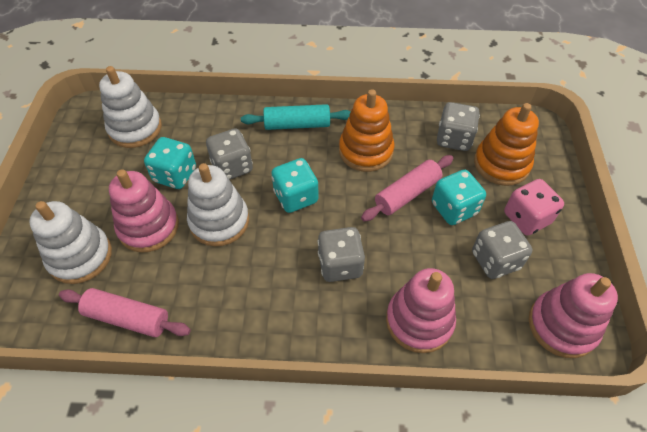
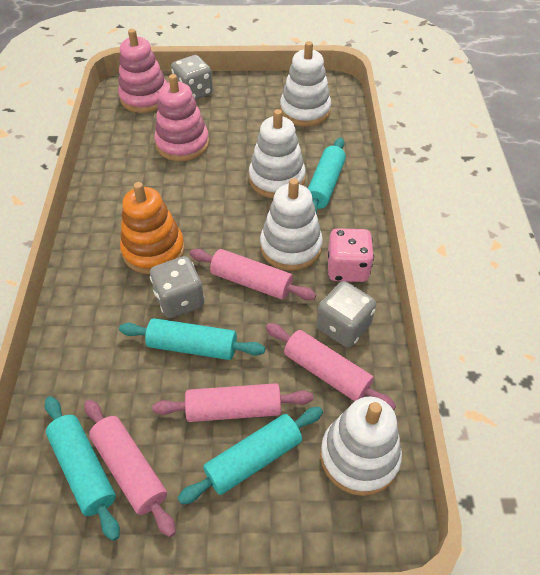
grey dice: 4 -> 3
orange stacking toy: 2 -> 1
pink rolling pin: 2 -> 4
pink stacking toy: 3 -> 2
turquoise dice: 3 -> 0
turquoise rolling pin: 1 -> 4
white stacking toy: 3 -> 4

